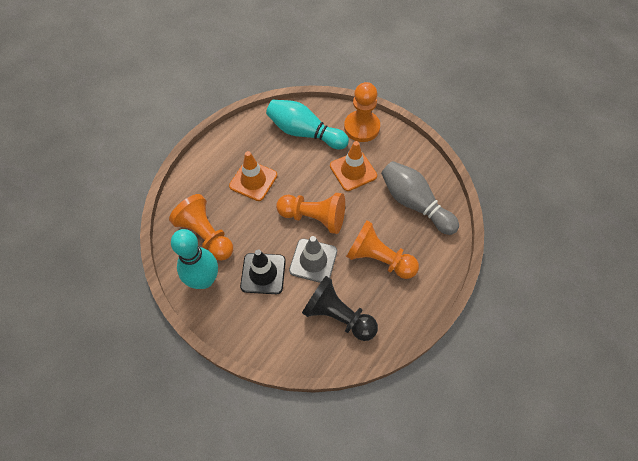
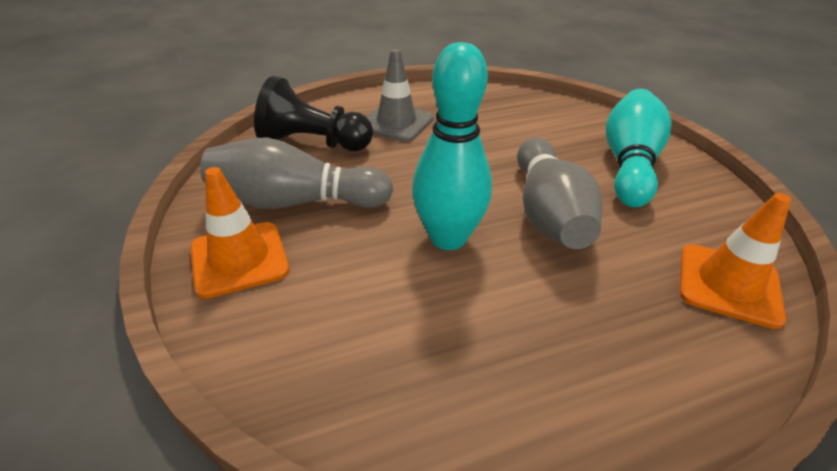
black traffic cone: 1 -> 0
grey bowling pin: 1 -> 2
orange pawn: 4 -> 0

